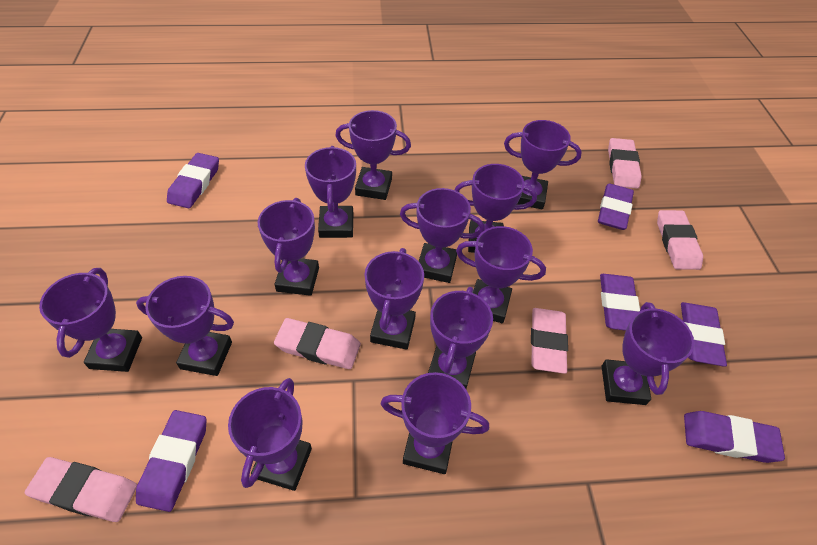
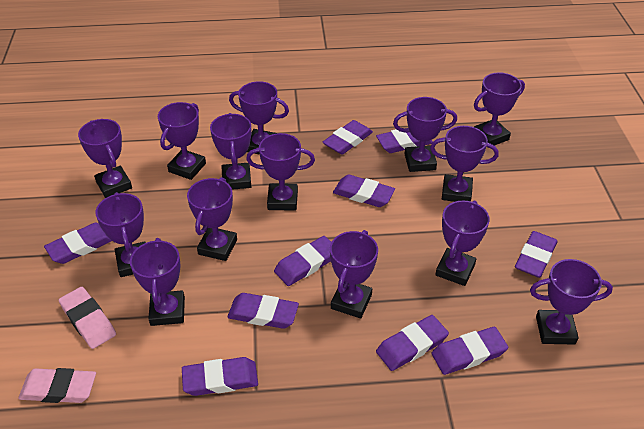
pink eraser: 5 -> 2
purple eraser: 6 -> 10

